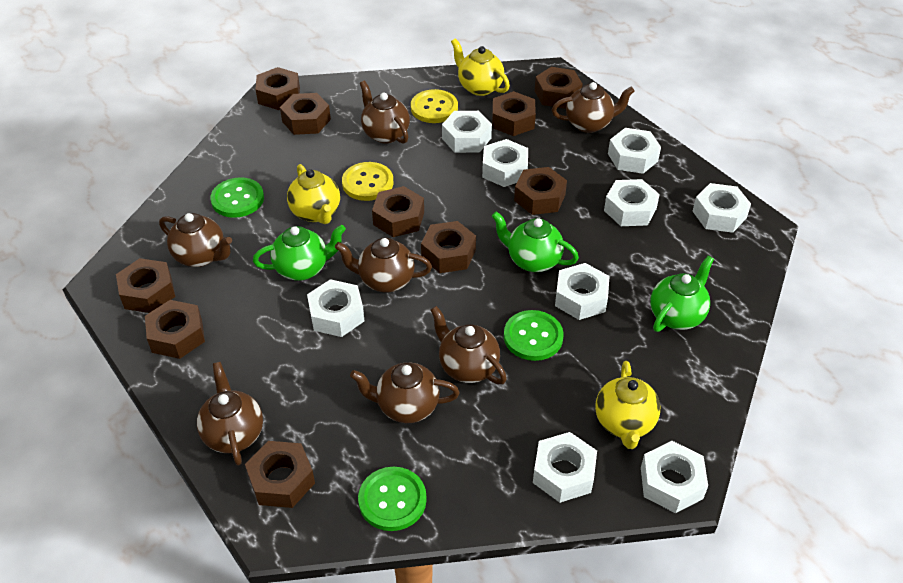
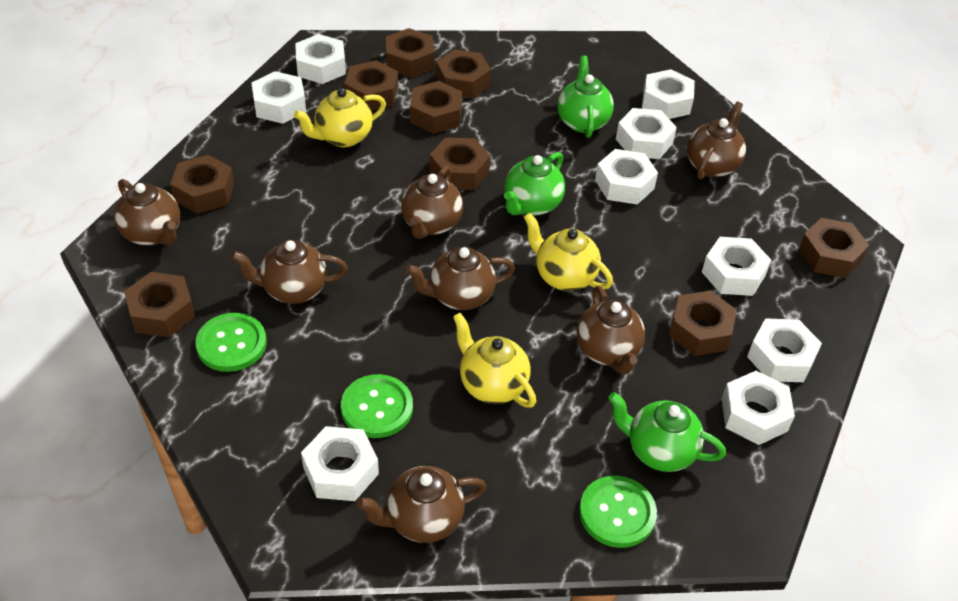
brown nut: 10 -> 9
yellow button: 2 -> 0

